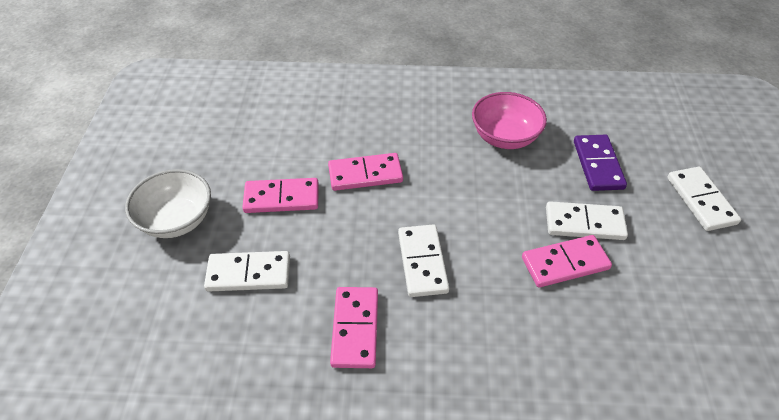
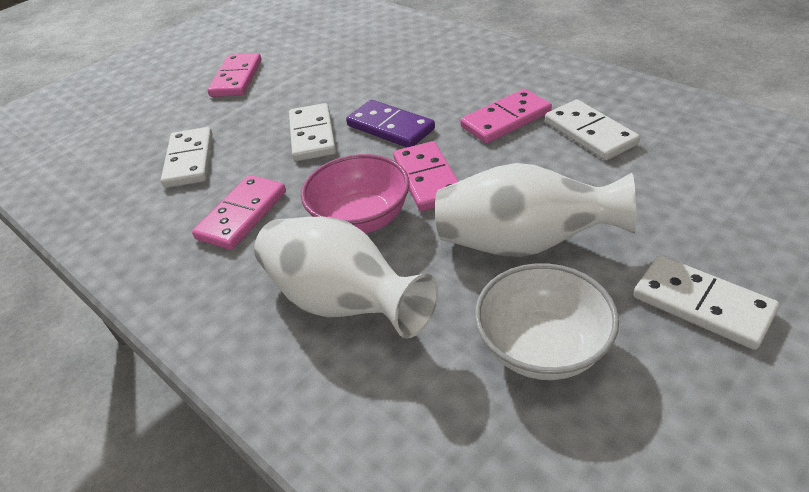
white vase: 0 -> 2

